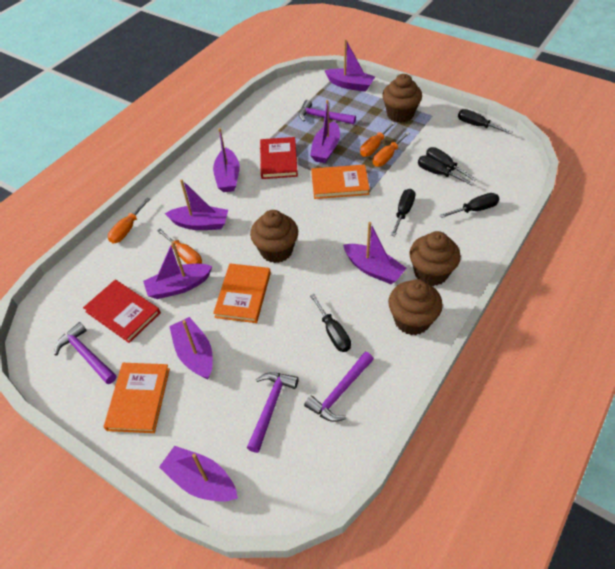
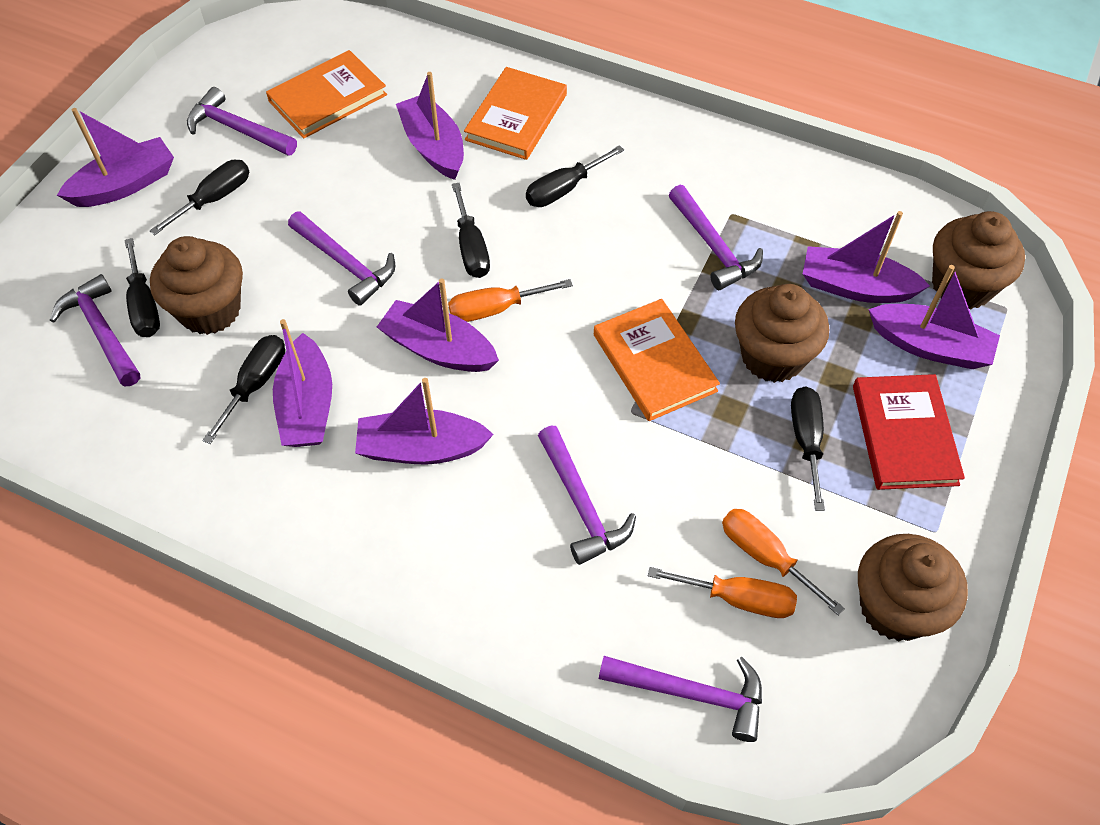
orange screwdriver: 4 -> 3
purple boat: 8 -> 7
purple hammer: 4 -> 6
red book: 2 -> 1

